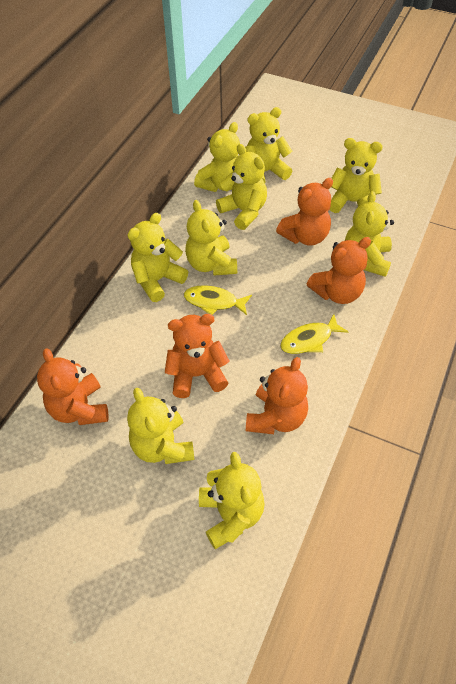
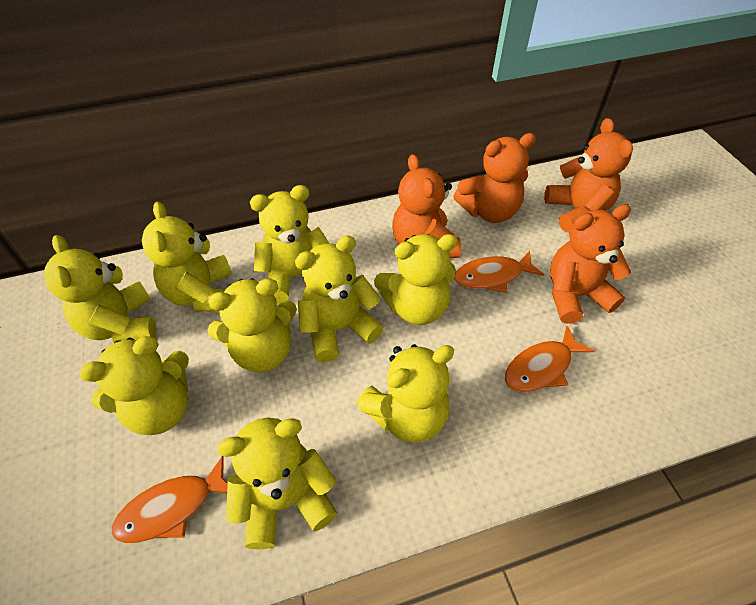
orange fish: 0 -> 3
orange teddy bear: 5 -> 4
yellow fish: 2 -> 0

